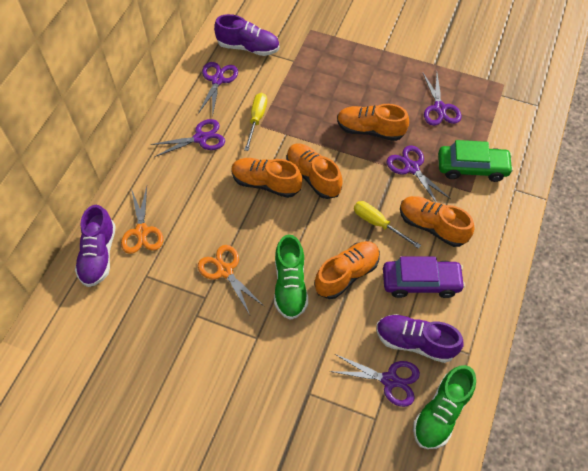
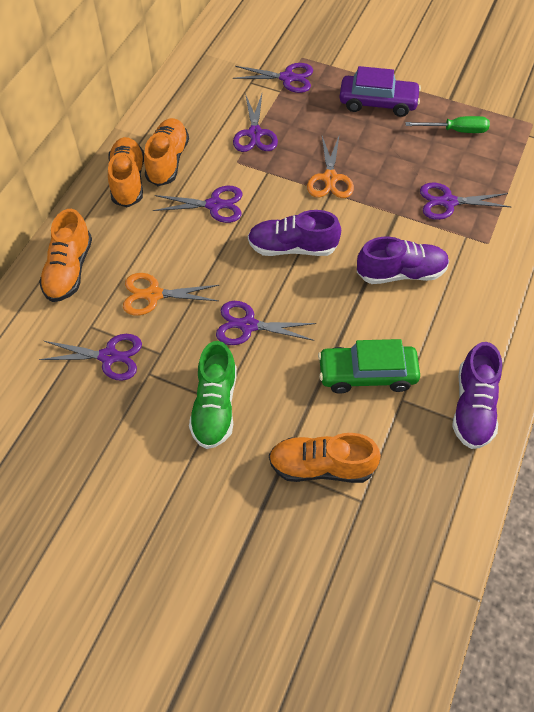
green screwdriver: 0 -> 1
green shoe: 2 -> 1
orange shoe: 5 -> 4
purple scissors: 5 -> 6
yellow screwdriver: 2 -> 0

